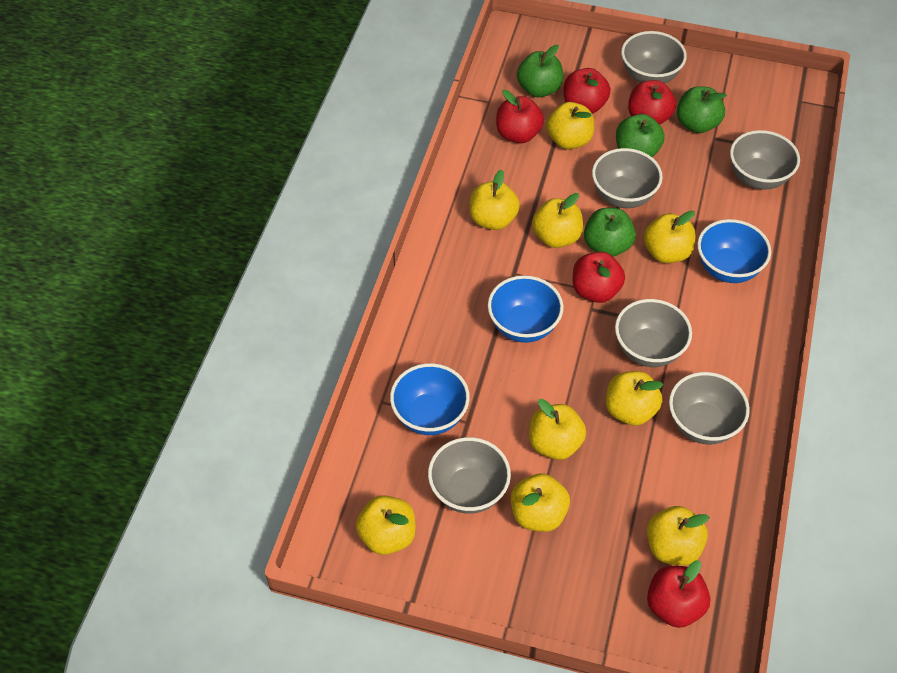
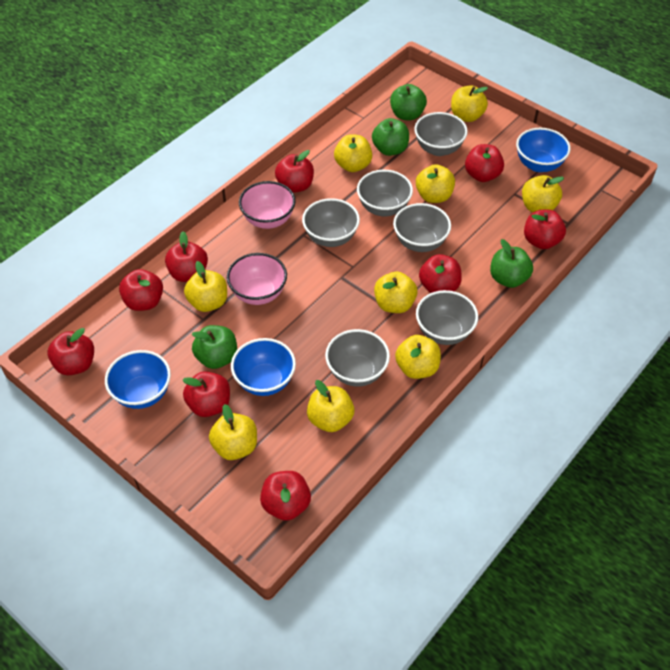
pink bowl: 0 -> 2
red apple: 5 -> 9

